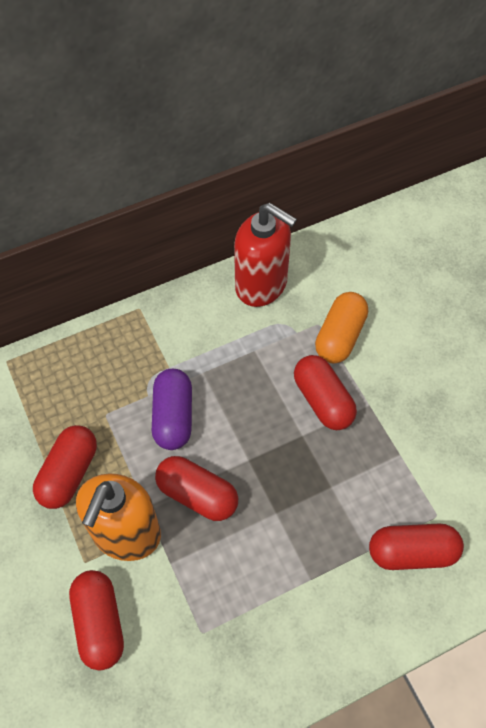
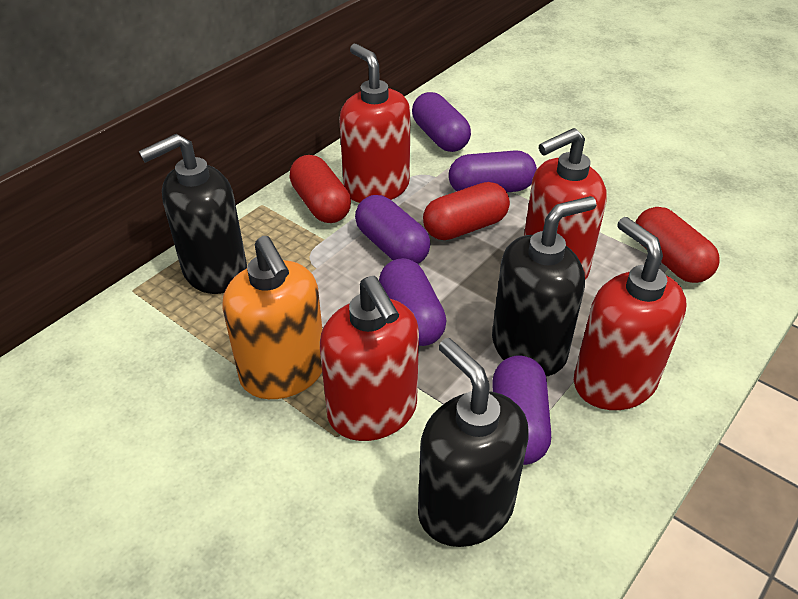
black soap dispenser: 0 -> 3
orange capsule: 1 -> 0
purple capsule: 1 -> 5
red capsule: 5 -> 3
red soap dispenser: 1 -> 4

